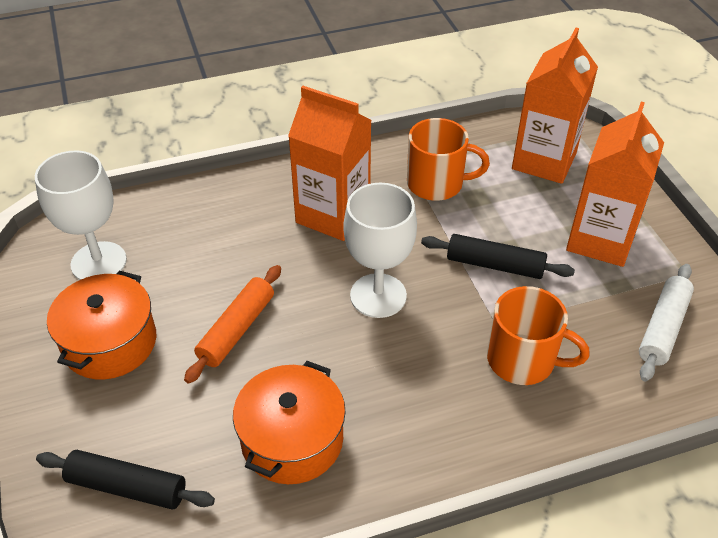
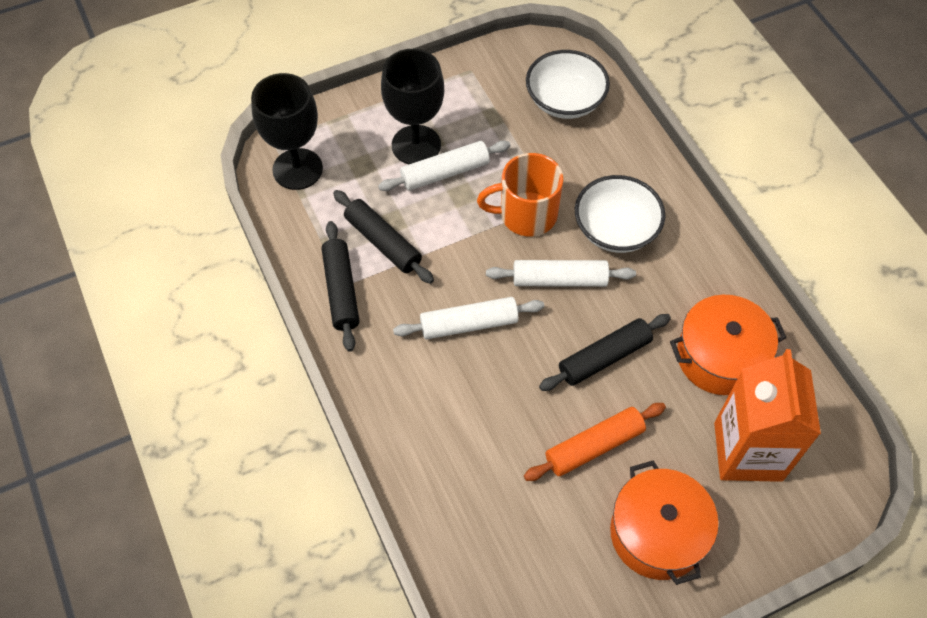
black goblet: 0 -> 2
black rolling pin: 2 -> 3
orange carton: 3 -> 1
orange mug: 2 -> 1
white bowl: 0 -> 2
white goblet: 2 -> 0
white rolling pin: 1 -> 3

